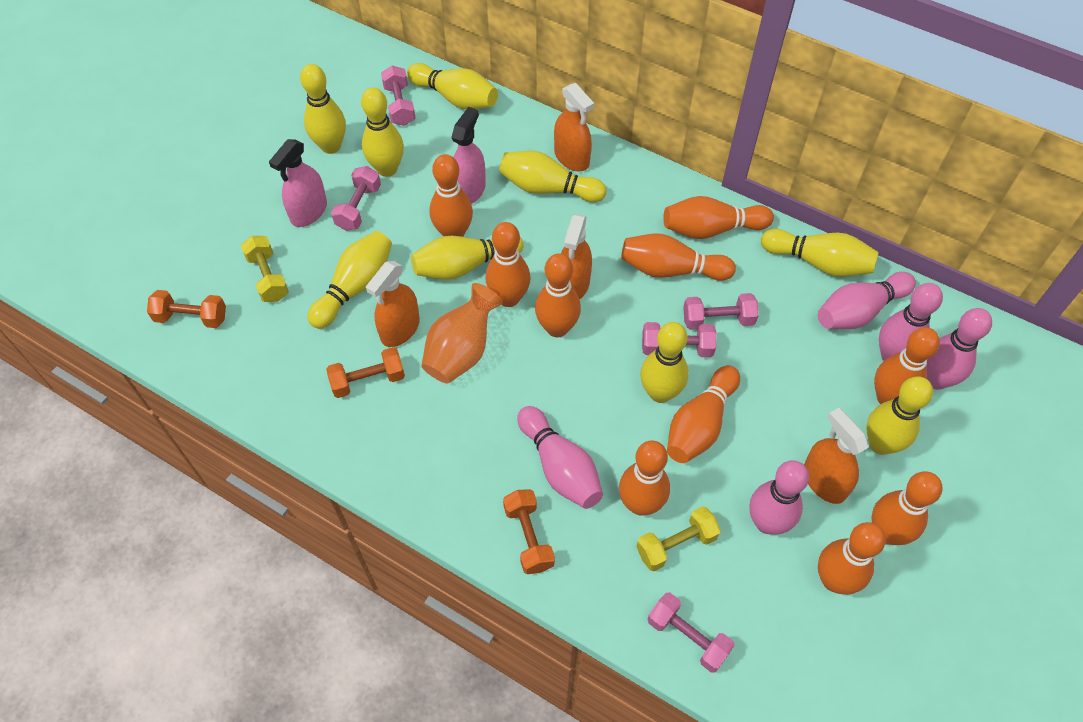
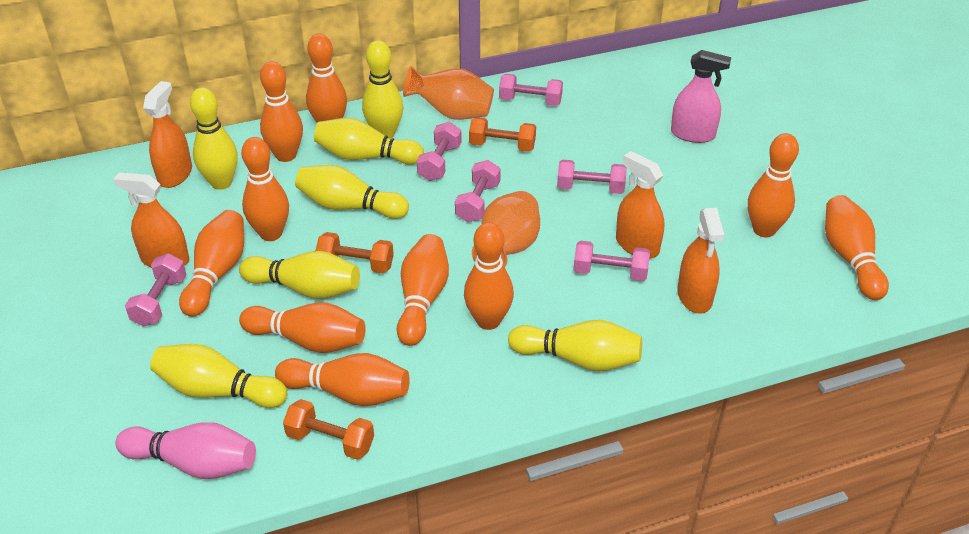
orange vase: 1 -> 2
pink bowling pin: 5 -> 1
pink dumbbell: 5 -> 6
pink spray bottle: 2 -> 1
yellow bowling pin: 9 -> 7
yellow dumbbell: 2 -> 0

